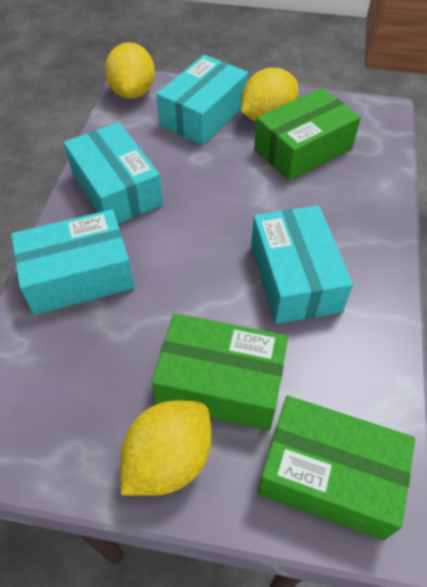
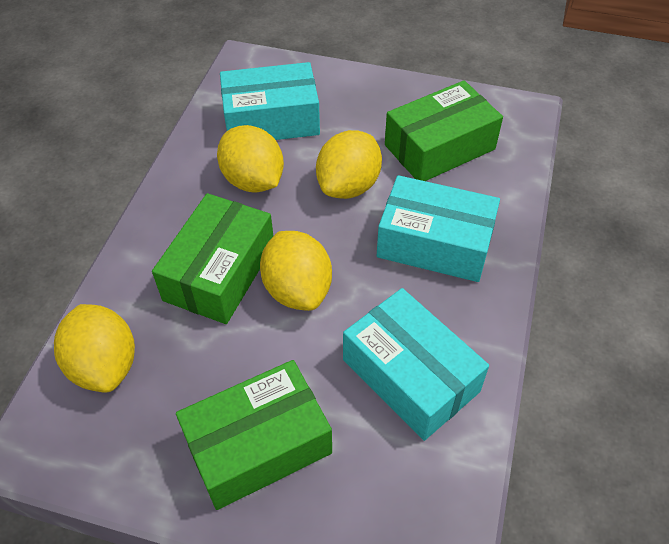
turquoise box: 4 -> 3
yellow lemon: 3 -> 4

